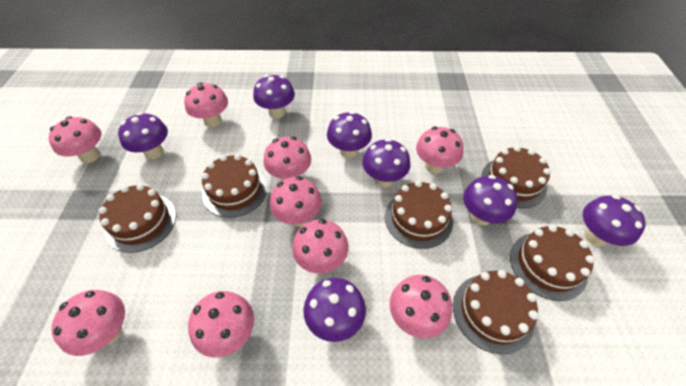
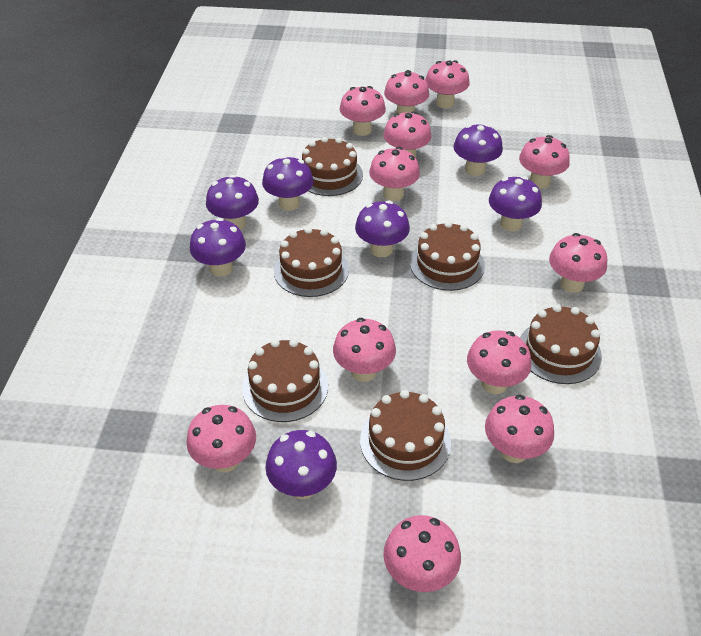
pink mushroom: 9 -> 12

